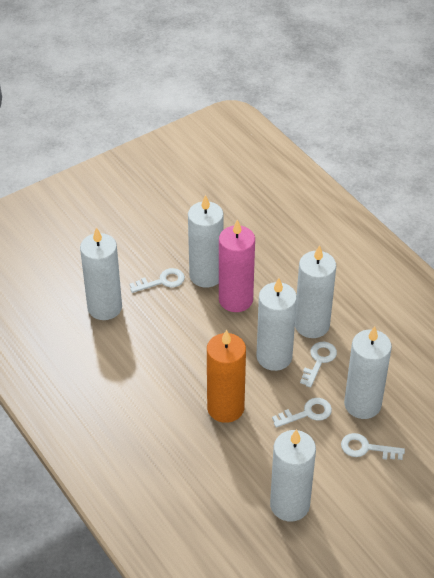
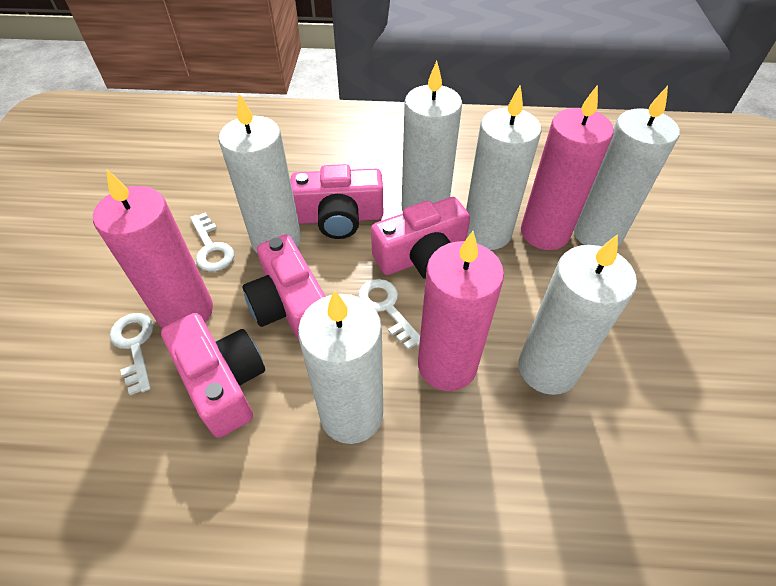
orange candle: 1 -> 0
pink camera: 0 -> 4
pink candle: 1 -> 3
white key: 4 -> 3

